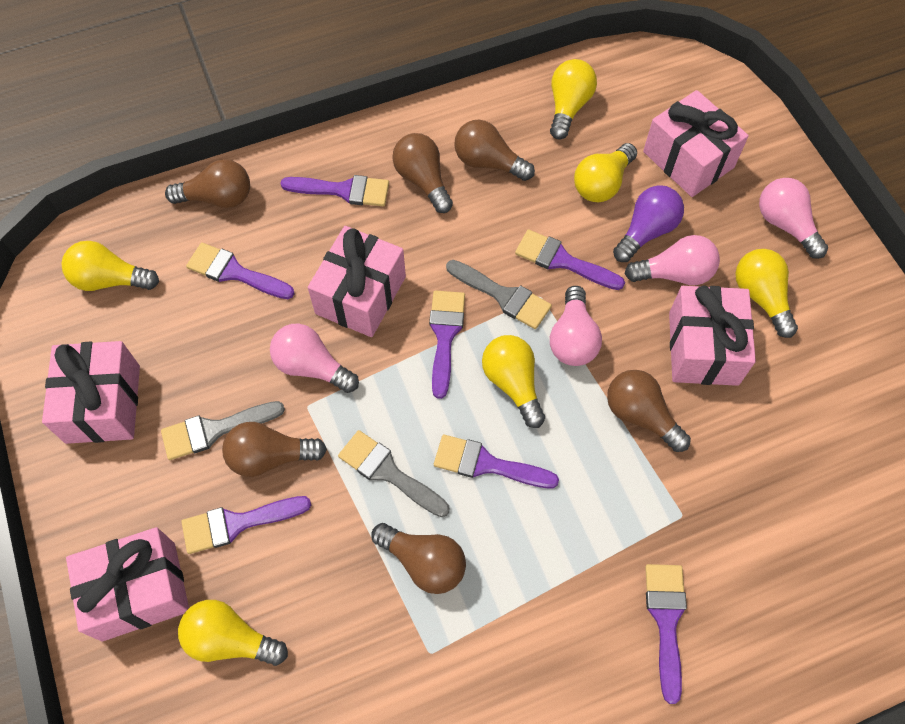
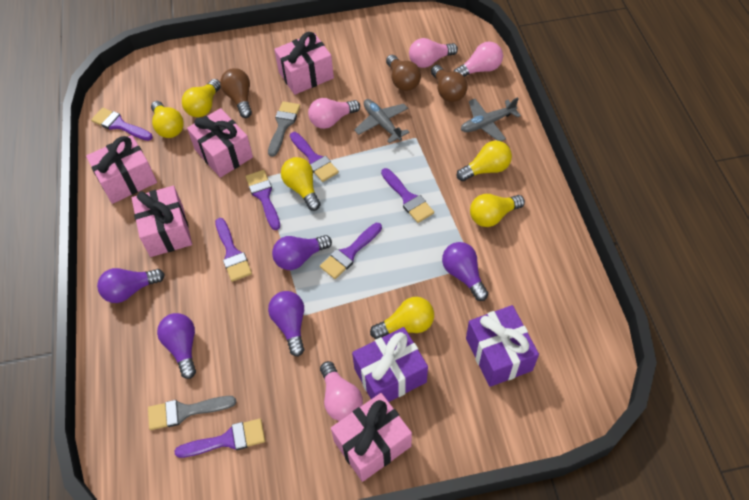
brown light bulb: 6 -> 3
grey brush: 3 -> 2
grey plane: 0 -> 2
purple gift: 0 -> 2
purple light bulb: 1 -> 5

